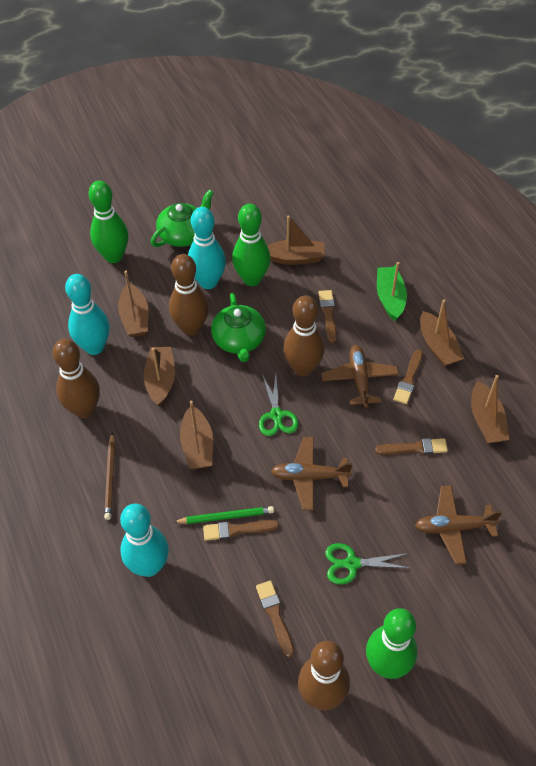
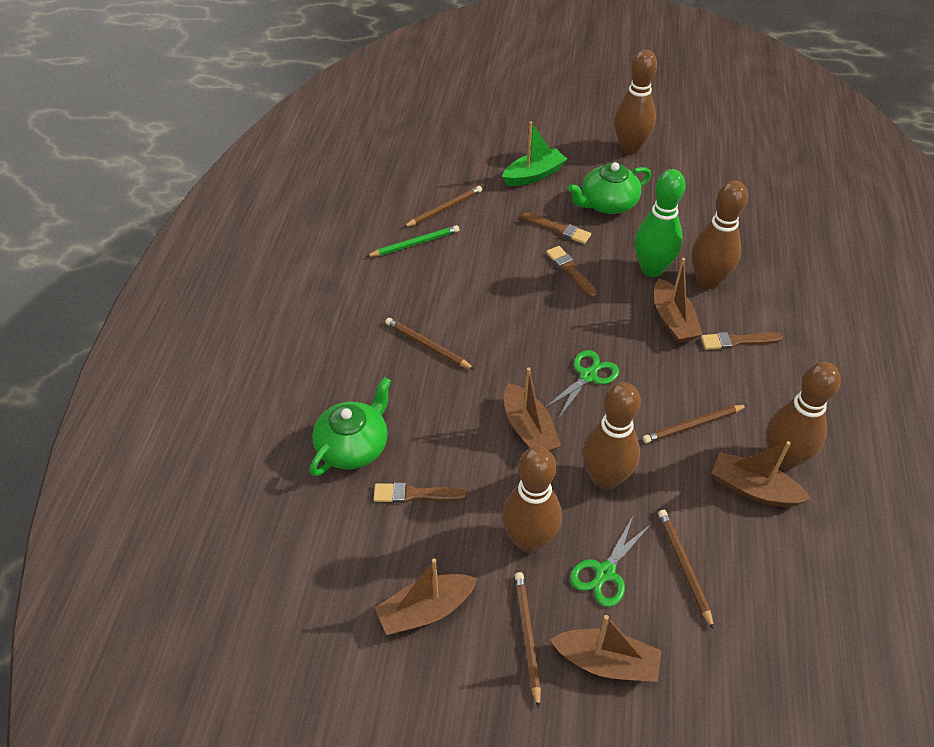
brown boat: 6 -> 5
brown bowling pin: 4 -> 5
brown brush: 5 -> 4
brown pencil: 1 -> 5
brown plane: 3 -> 0
green bowling pin: 3 -> 1
turquoise bowling pin: 3 -> 0

